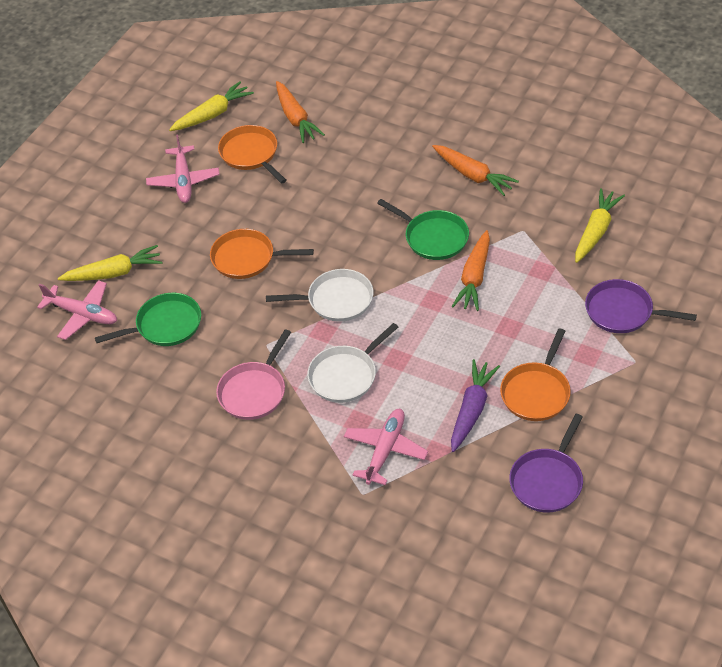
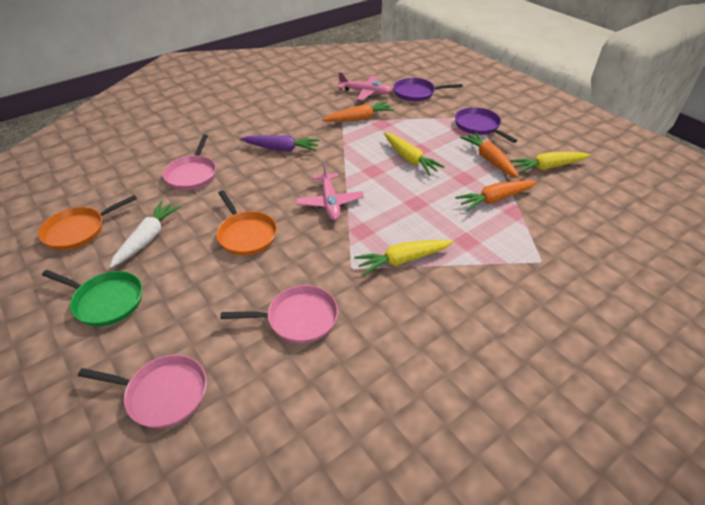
green pan: 2 -> 1
orange pan: 3 -> 2
pink pan: 1 -> 3
pink plane: 3 -> 2
white carrot: 0 -> 1
white pan: 2 -> 0

